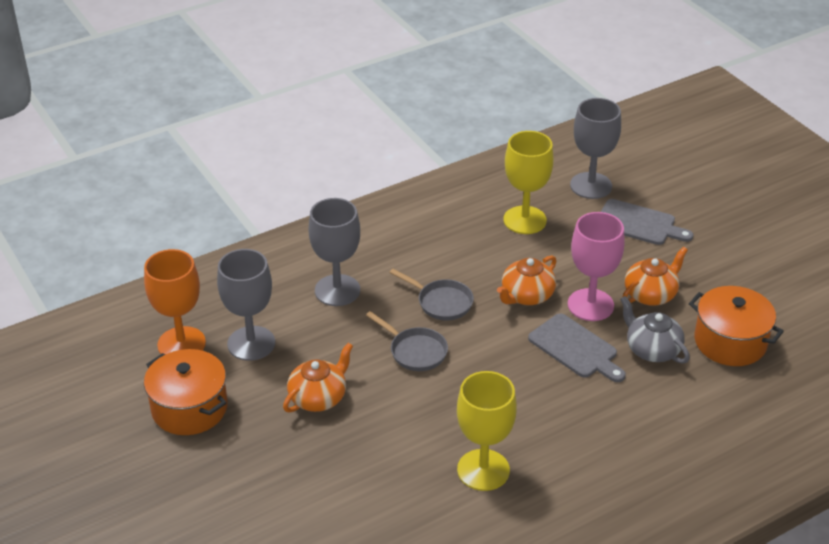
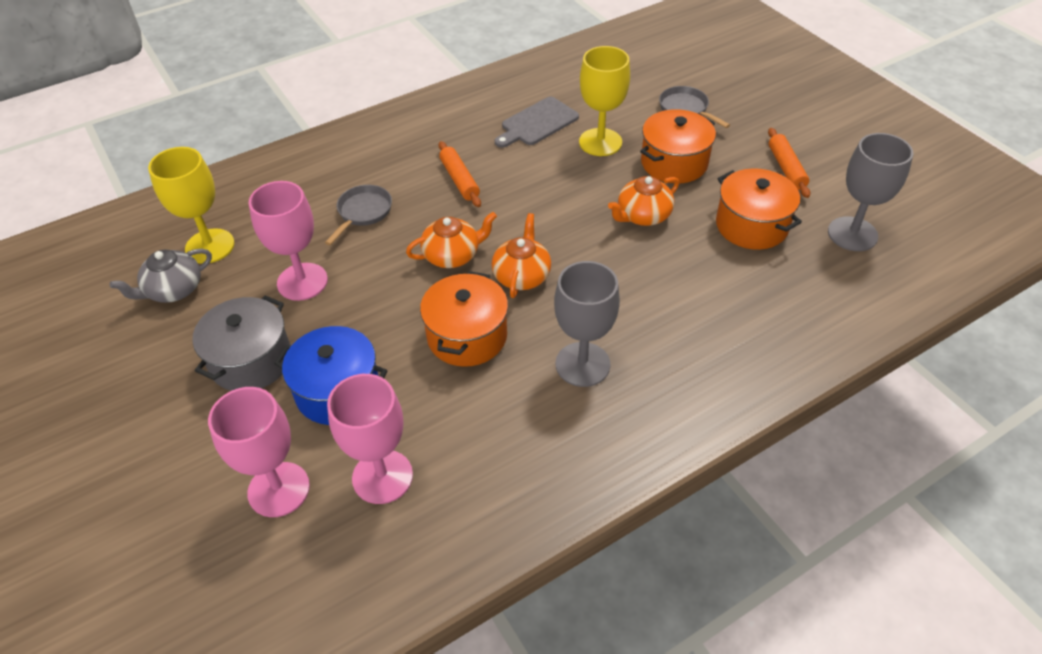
blue pot: 0 -> 1
grey cutting board: 2 -> 1
grey goblet: 3 -> 2
grey pot: 0 -> 1
orange goblet: 1 -> 0
orange pot: 2 -> 3
orange rolling pin: 0 -> 2
pink goblet: 1 -> 3

